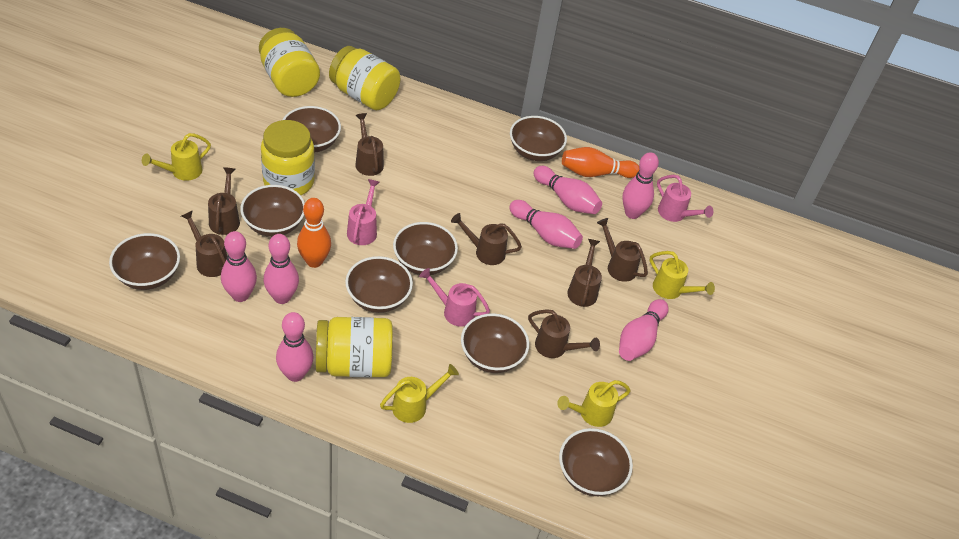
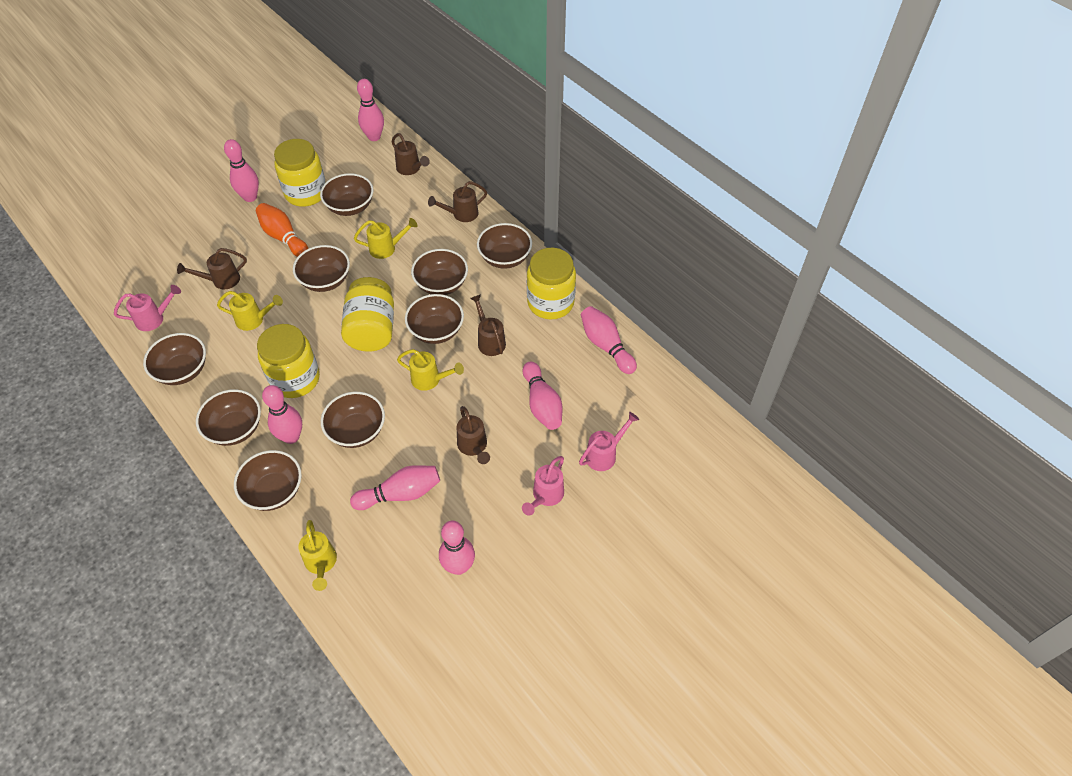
brown bowl: 8 -> 9
brown watering can: 7 -> 5
orange bowling pin: 2 -> 1

